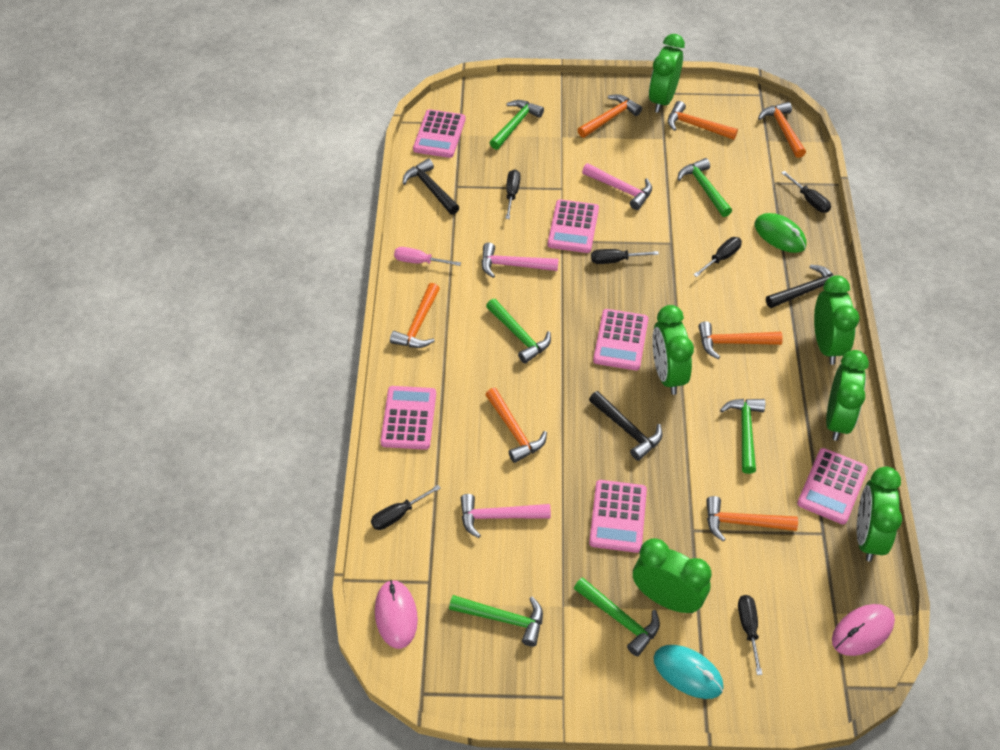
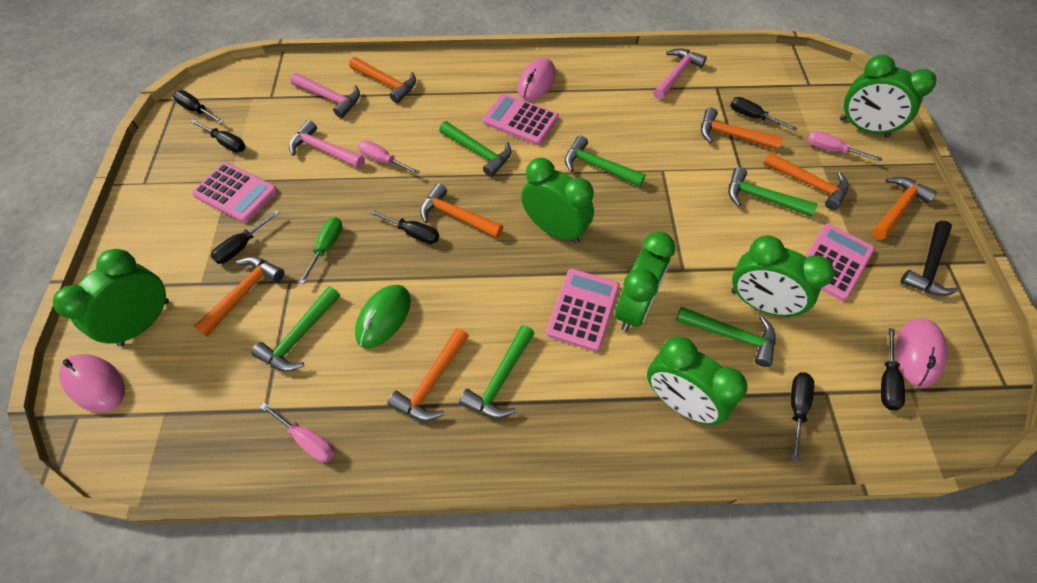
black hammer: 3 -> 1
black screwdriver: 6 -> 7
green screwdriver: 0 -> 1
pink calculator: 6 -> 4
pink mouse: 2 -> 3
pink screwdriver: 1 -> 3
turquoise mouse: 1 -> 0

